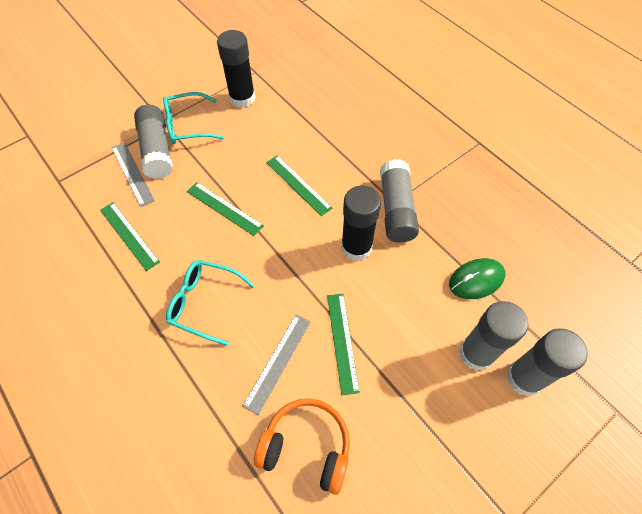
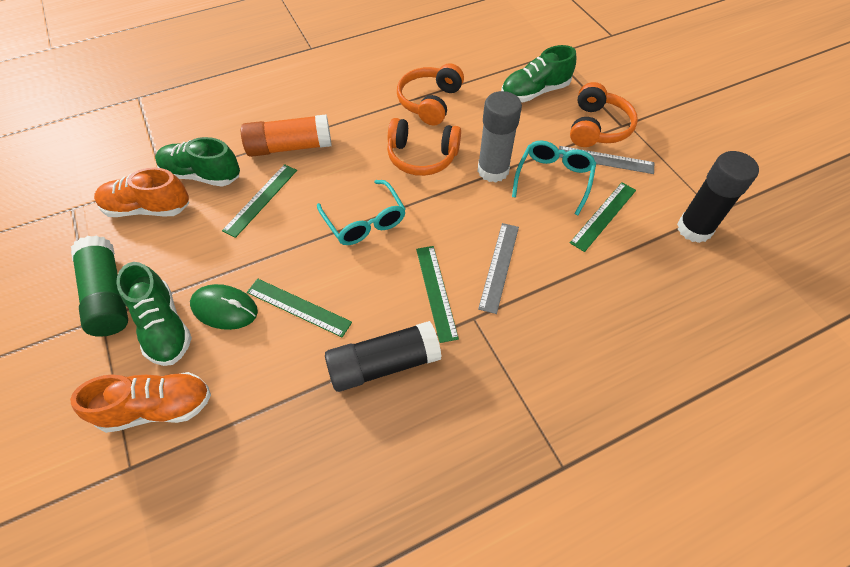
green glue stick: 0 -> 1
green shoe: 0 -> 3
grey glue stick: 4 -> 1
orange glue stick: 0 -> 1
orange headphones: 1 -> 3
orange shoe: 0 -> 2

